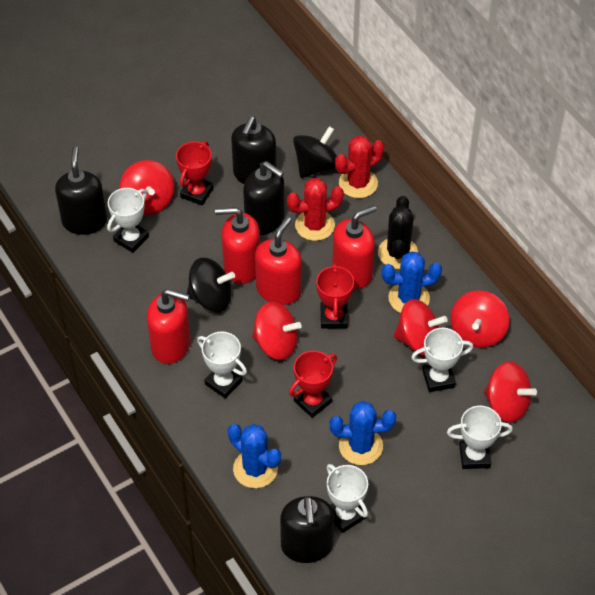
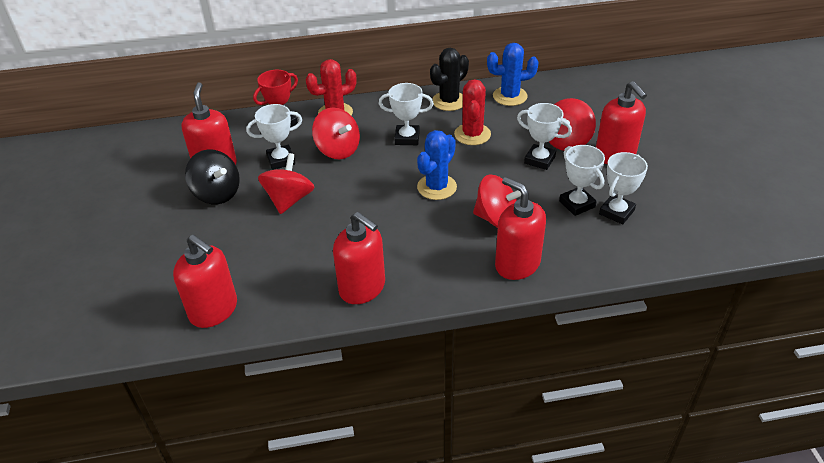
black soap dispenser: 4 -> 0
black spinning top: 2 -> 1
blue cactus: 3 -> 2
red soap dispenser: 4 -> 5
red spinning top: 5 -> 4
red trophy: 3 -> 1

